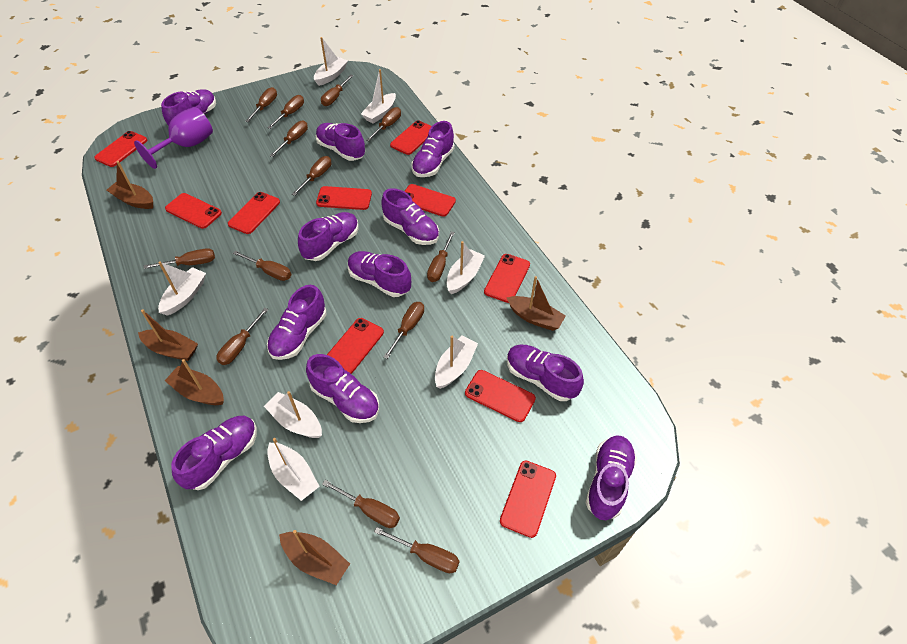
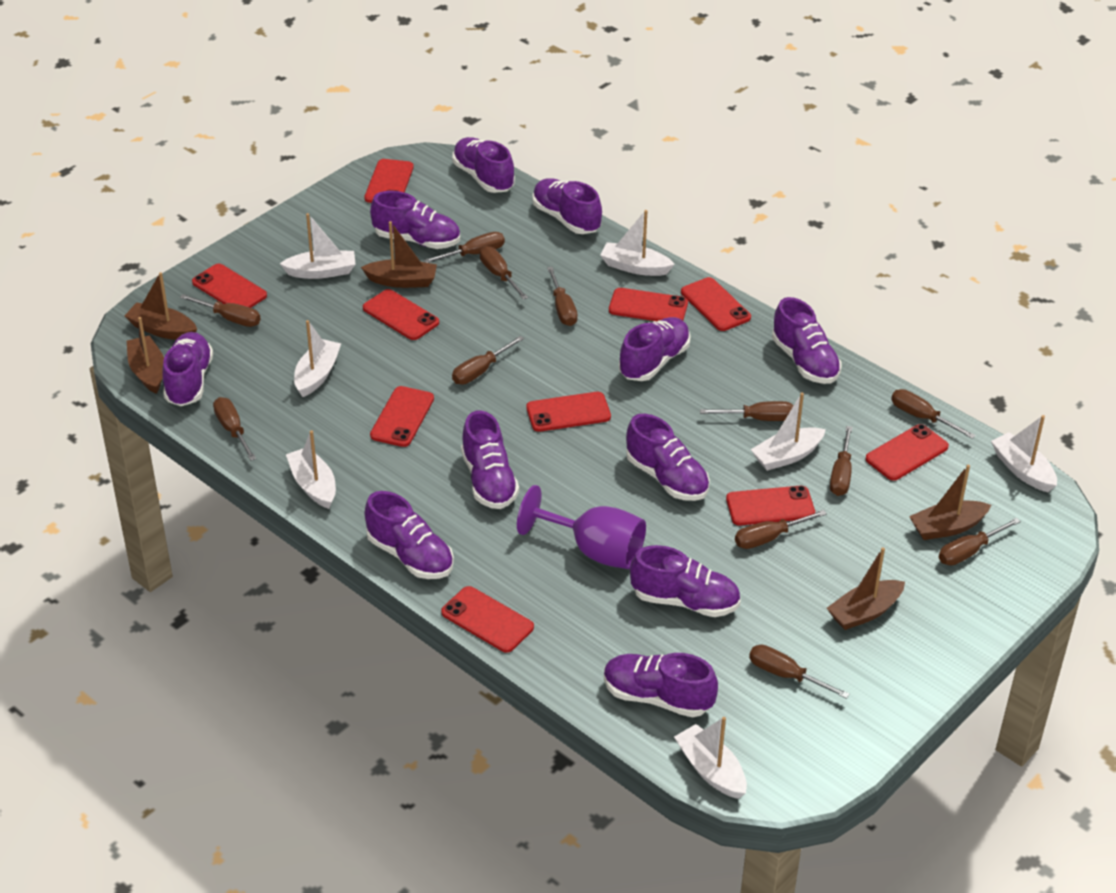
brown screwdriver: 13 -> 12

